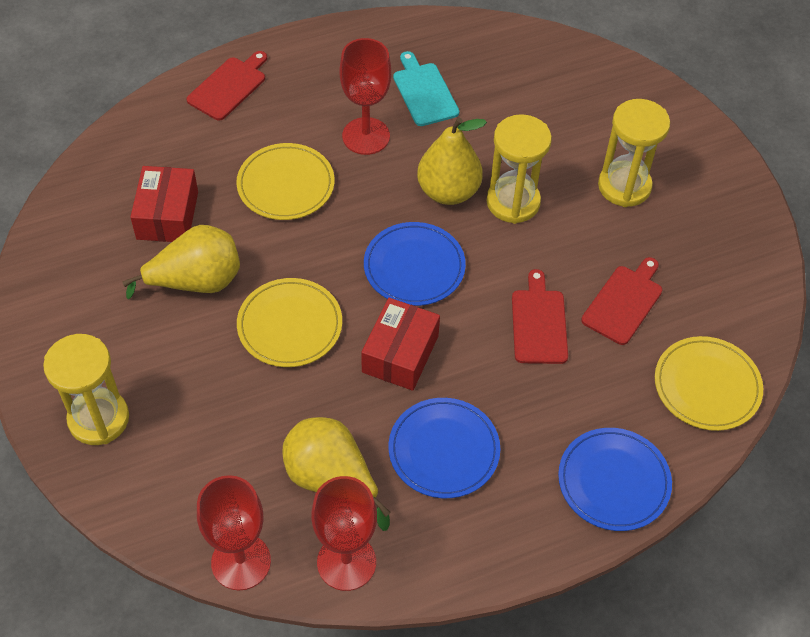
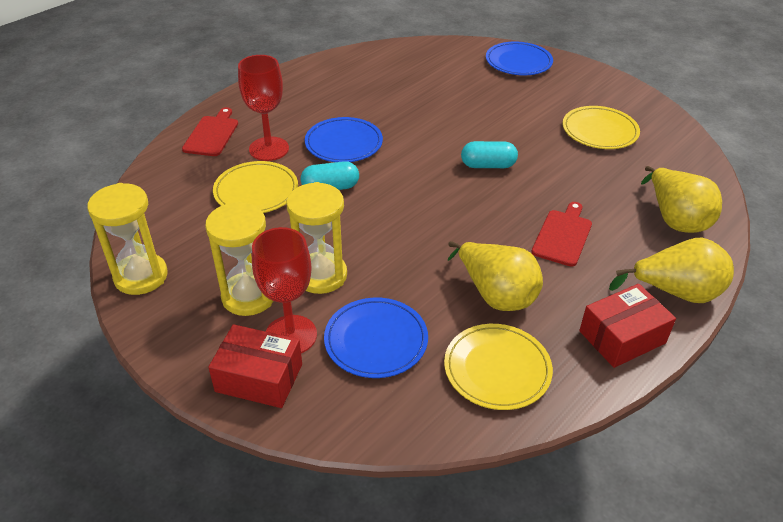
red cutting board: 3 -> 2
red goblet: 3 -> 2
turquoise capsule: 0 -> 2
turquoise cutting board: 1 -> 0

